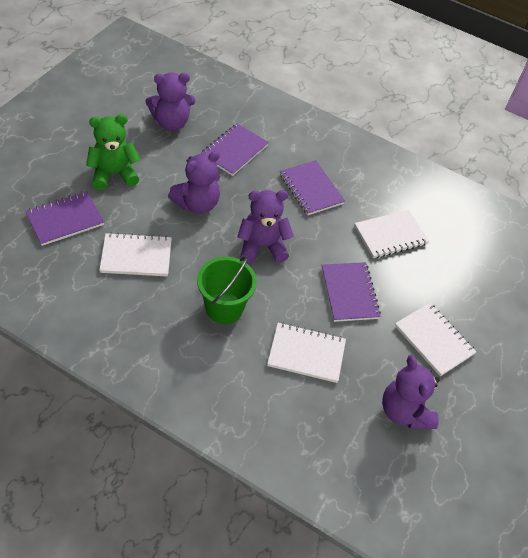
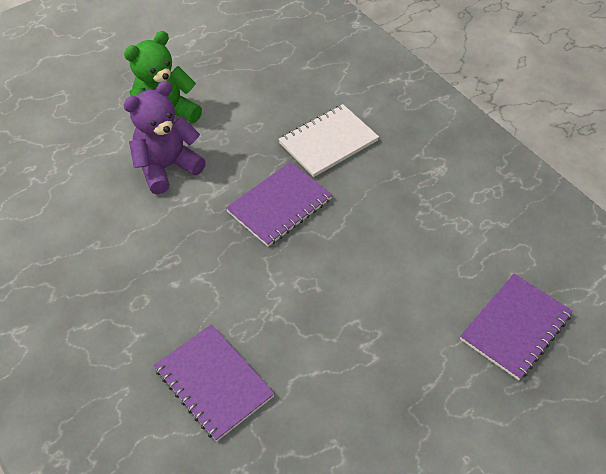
green bucket: 1 -> 0
purple notebook: 4 -> 3
purple teddy bear: 4 -> 1
white notebook: 4 -> 1

